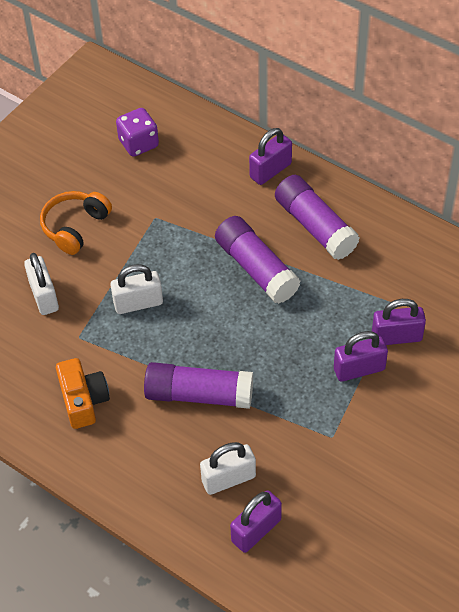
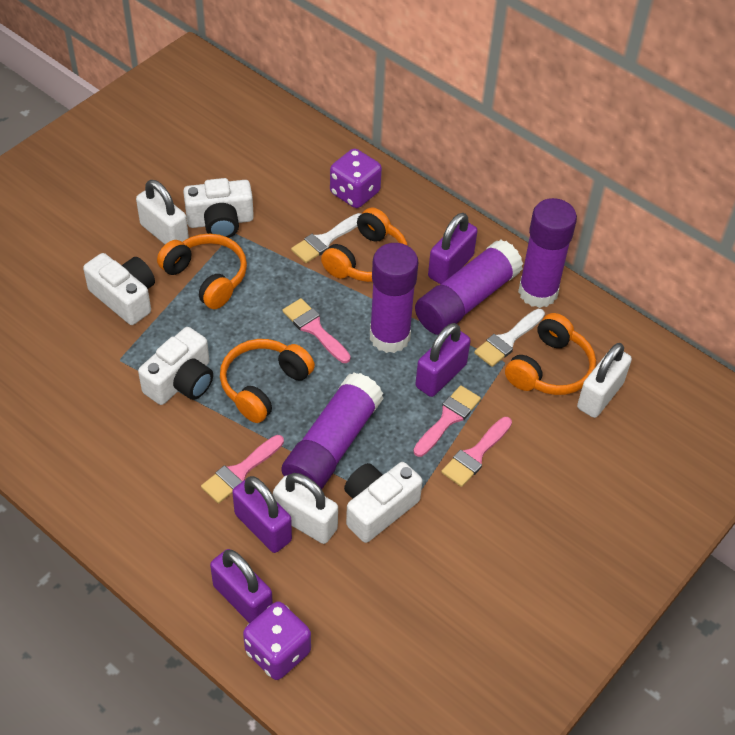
orange camera: 1 -> 0
orange headphones: 1 -> 4
pink brush: 0 -> 4
purple dice: 1 -> 2
purple glue stick: 3 -> 4
white brush: 0 -> 2
white camera: 0 -> 4

